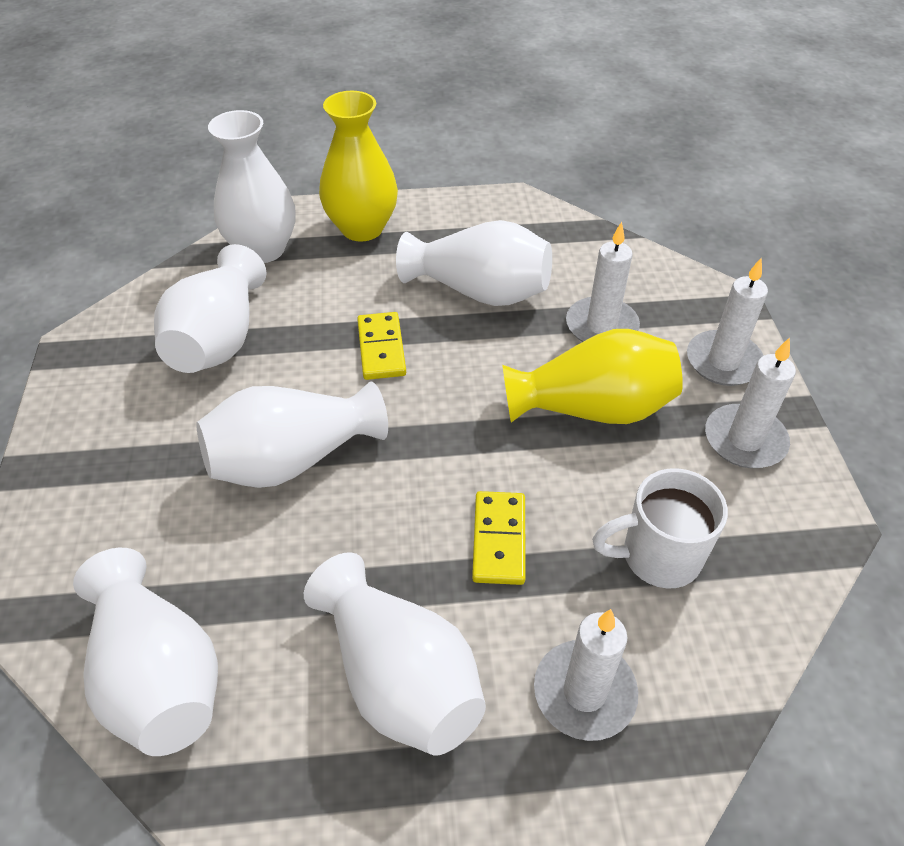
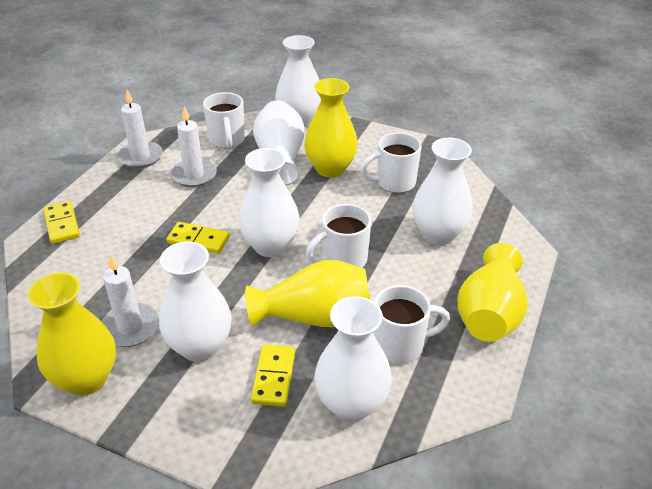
white candle: 4 -> 3
white mug: 1 -> 4
yellow domino: 2 -> 3
yellow vase: 2 -> 4

